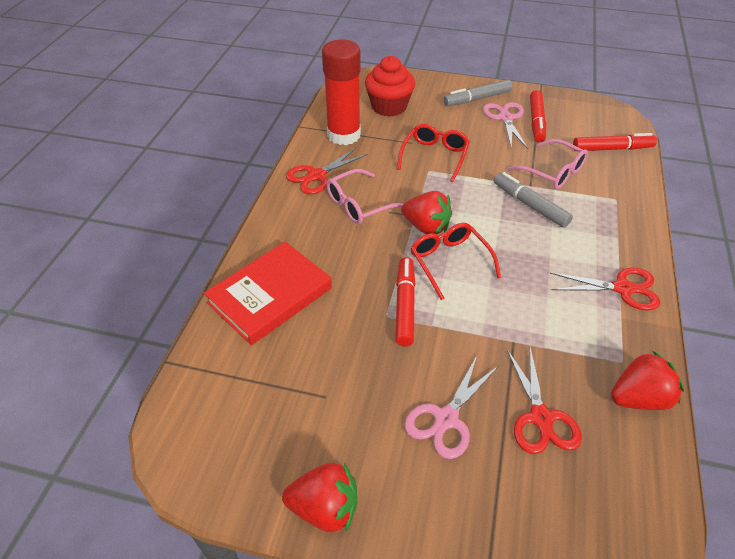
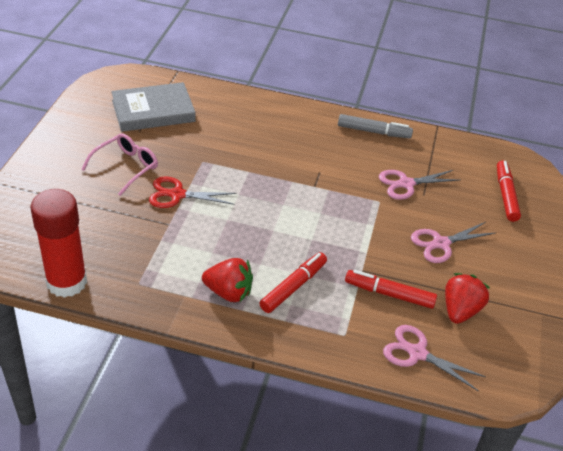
grey book: 0 -> 1
grey marker: 2 -> 1
pink glasses: 2 -> 1
pink scissors: 2 -> 3
red book: 1 -> 0
red cupcake: 1 -> 0
red glasses: 2 -> 0
red scissors: 3 -> 1
red strawberry: 3 -> 2

